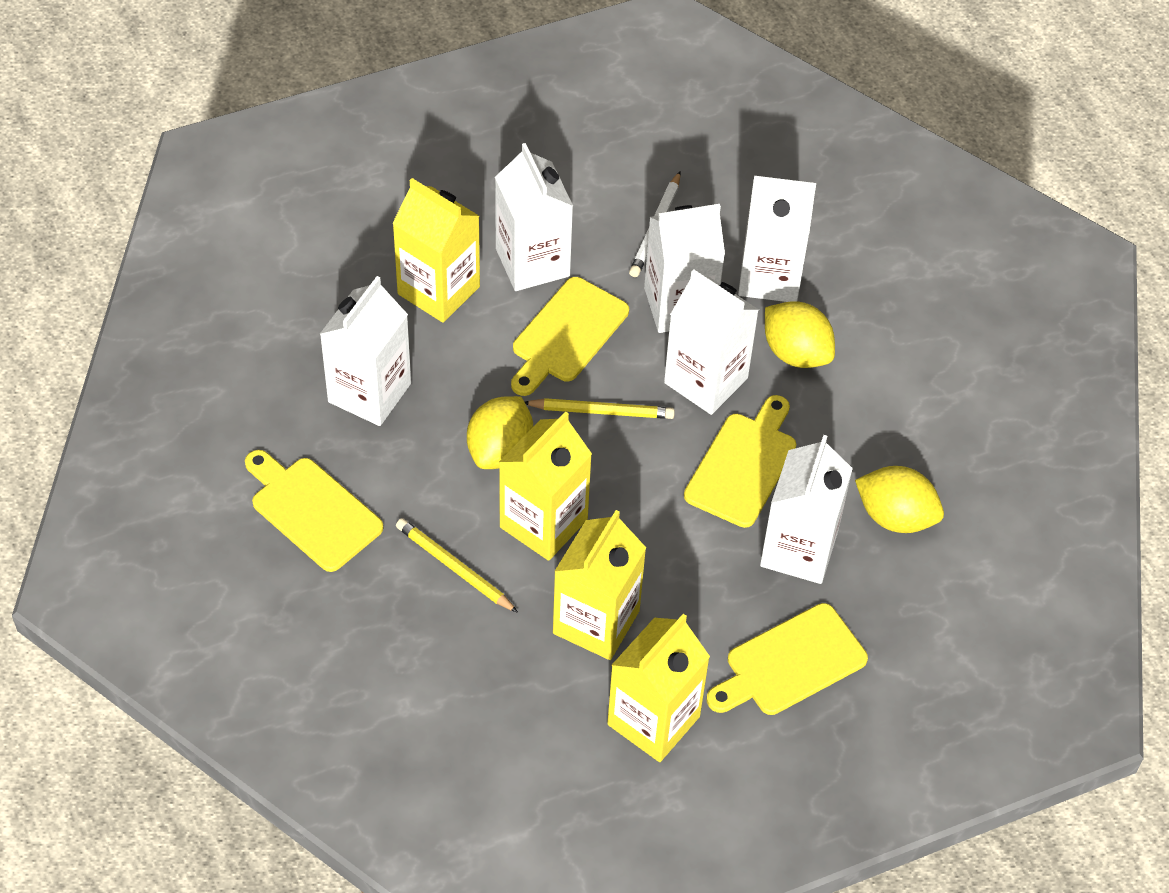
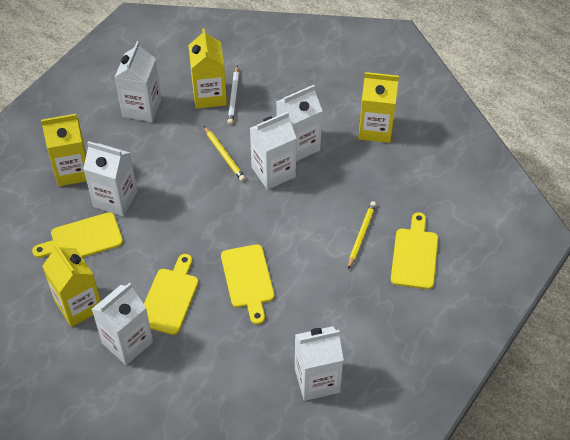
yellow lemon: 3 -> 0

